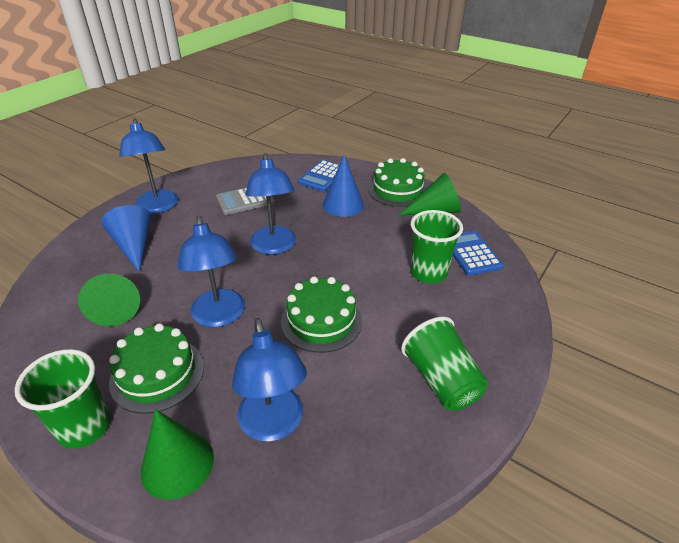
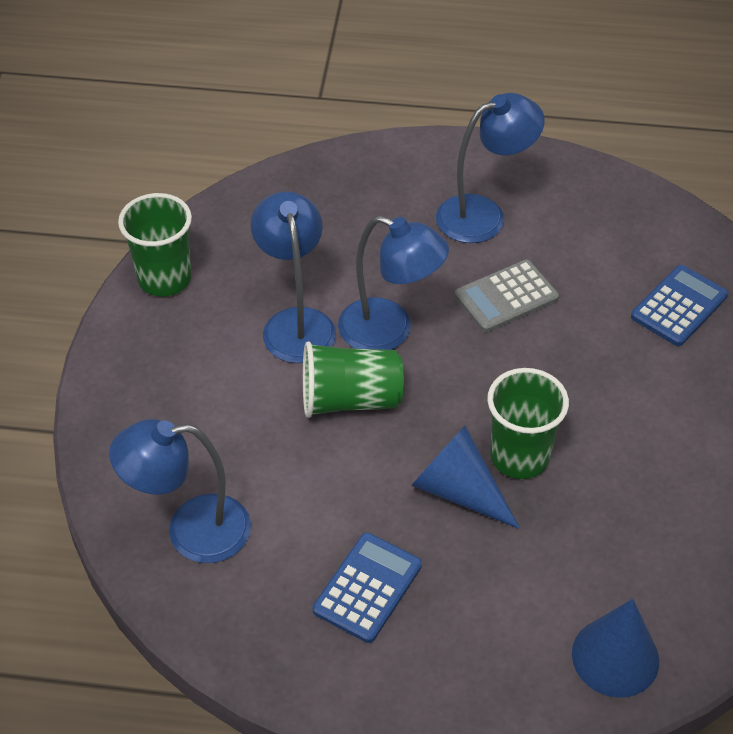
green cake: 3 -> 0
green cone: 3 -> 0

